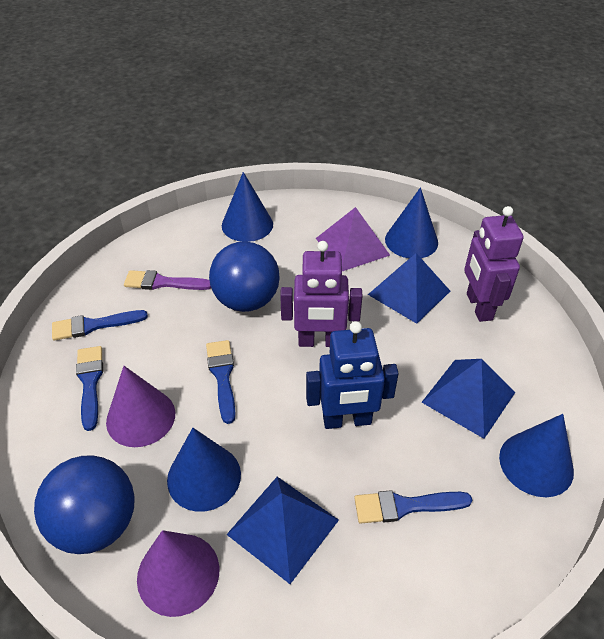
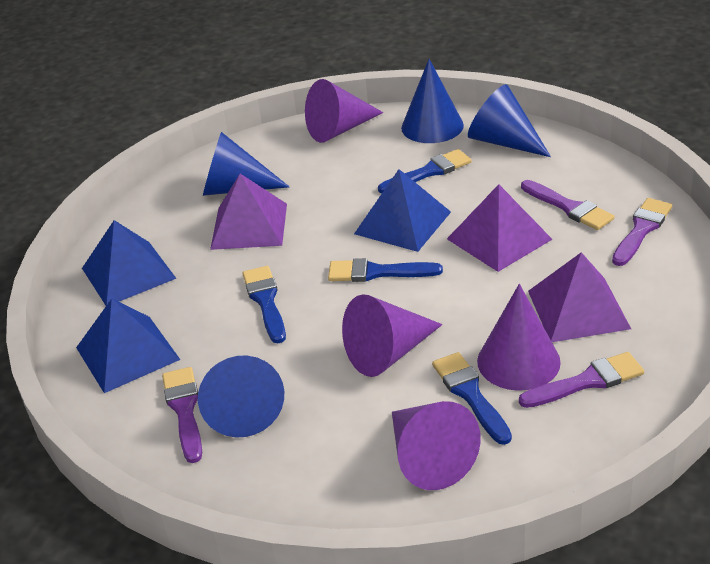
blue ball: 2 -> 0
blue robot: 1 -> 0
purple brush: 1 -> 4
purple cone: 2 -> 4
purple pyramid: 1 -> 3
purple robot: 2 -> 0

